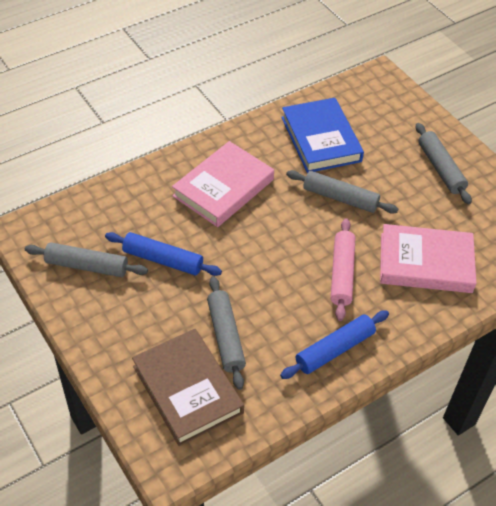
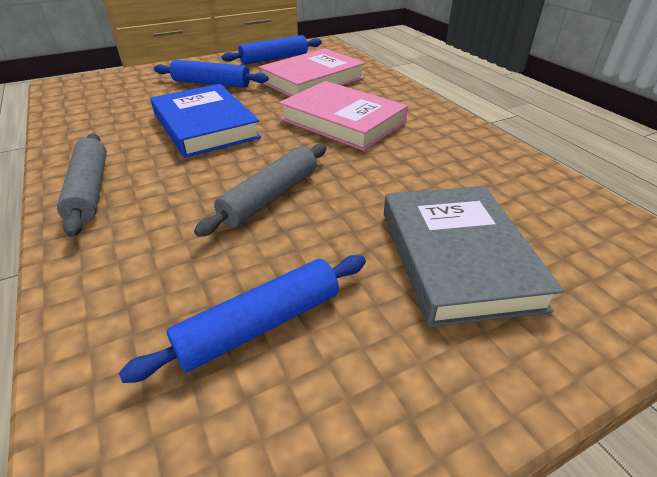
blue rolling pin: 2 -> 3
brown book: 1 -> 0
grey book: 0 -> 1
grey rolling pin: 4 -> 2
pink rolling pin: 1 -> 0

